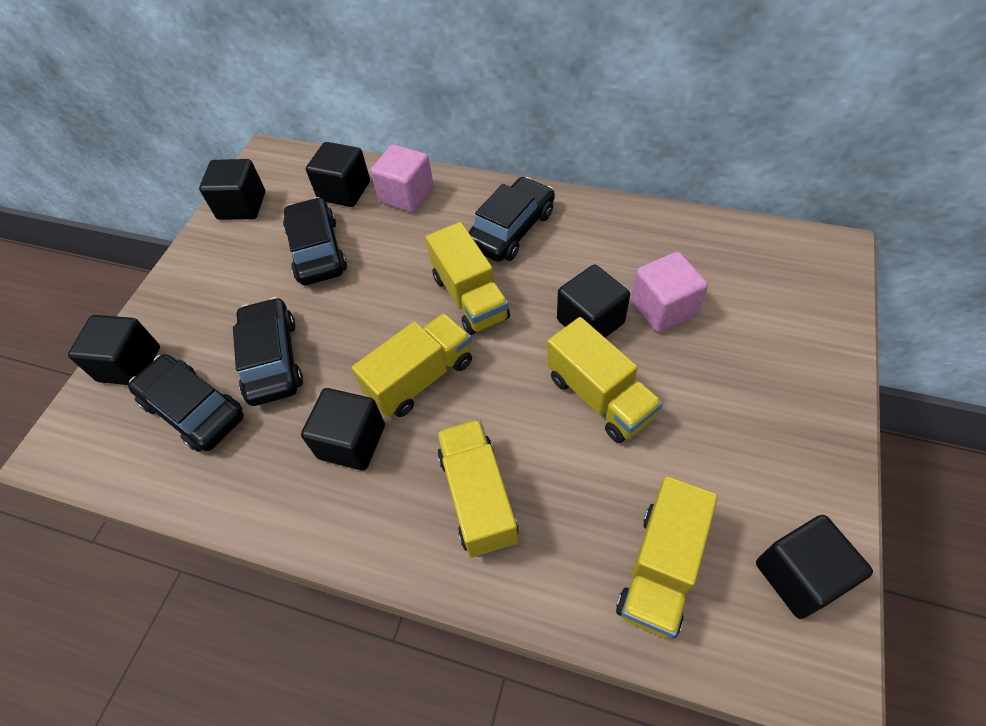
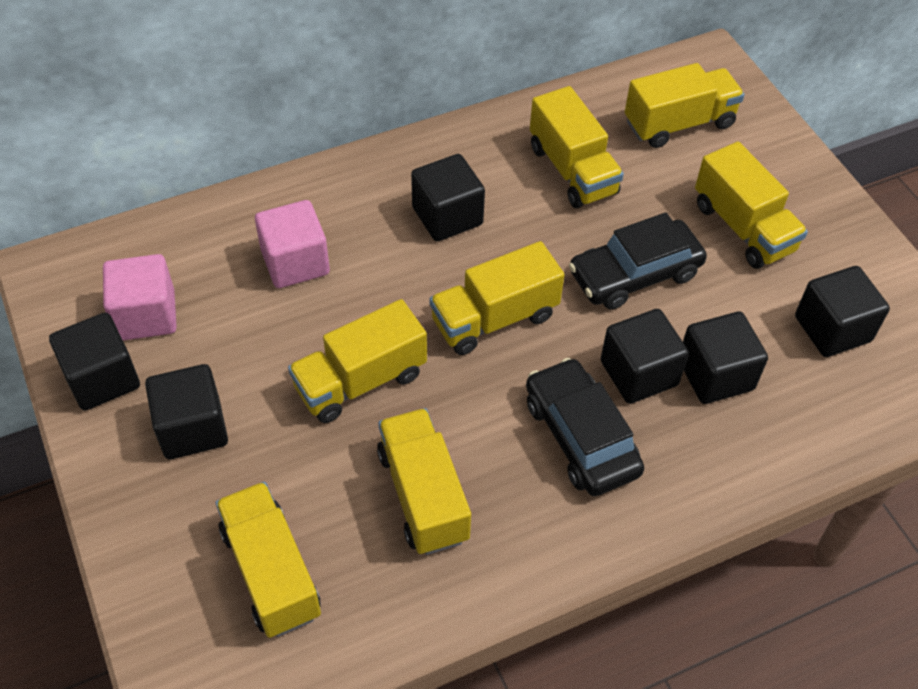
black car: 4 -> 2
yellow truck: 5 -> 7

